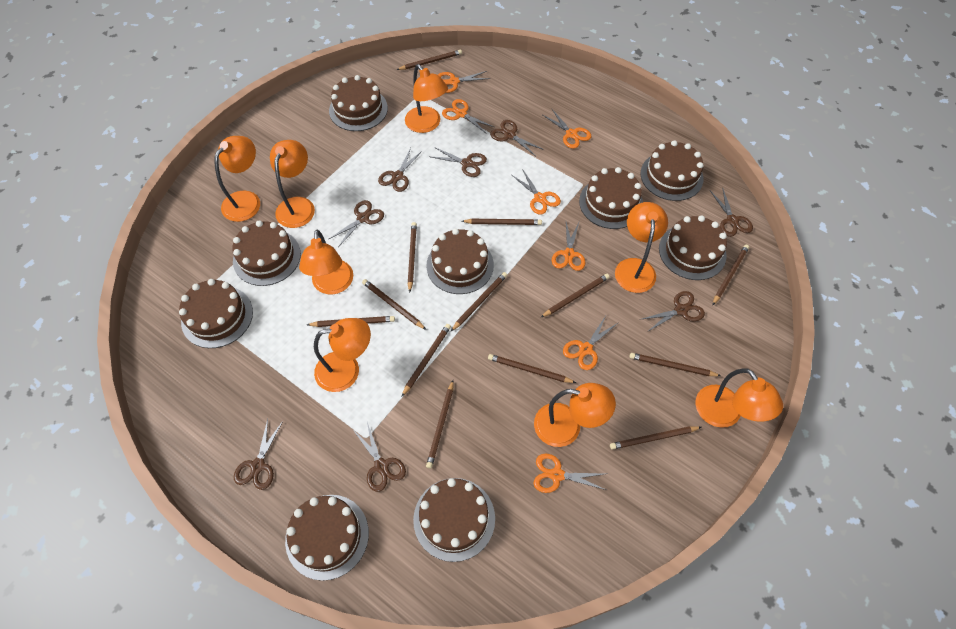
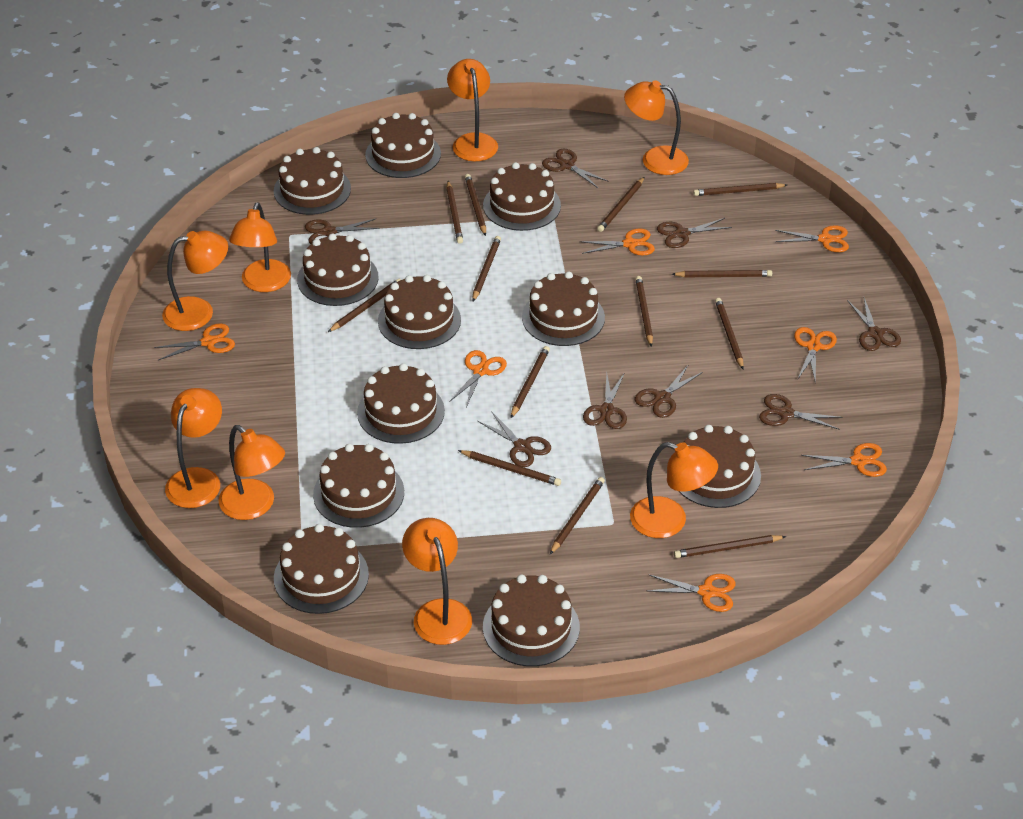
brown cake: 9 -> 11

